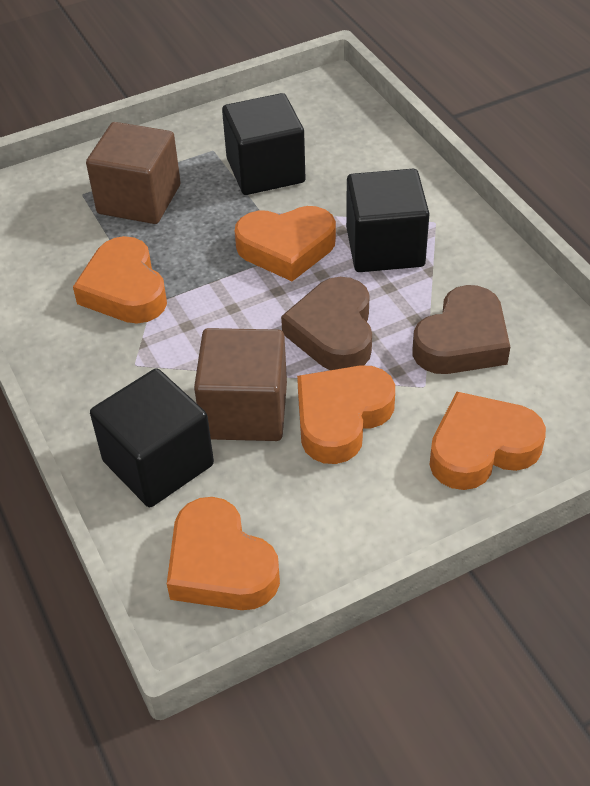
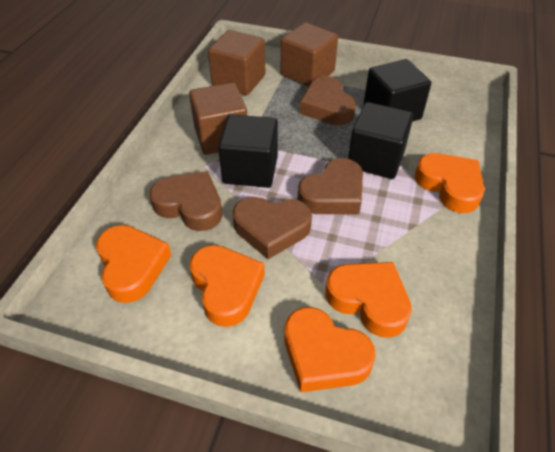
brown cube: 2 -> 3
brown heart: 2 -> 4

